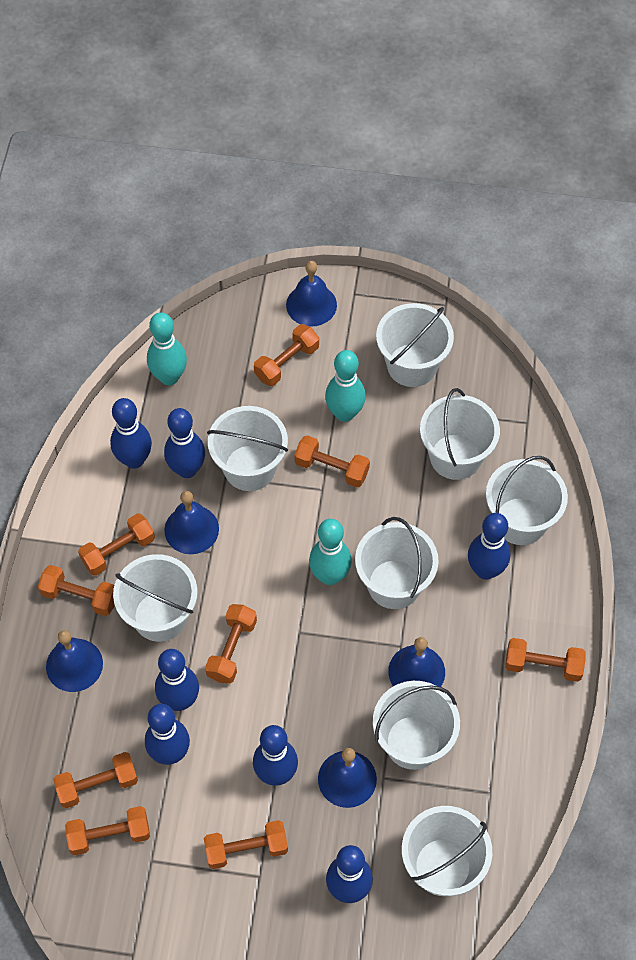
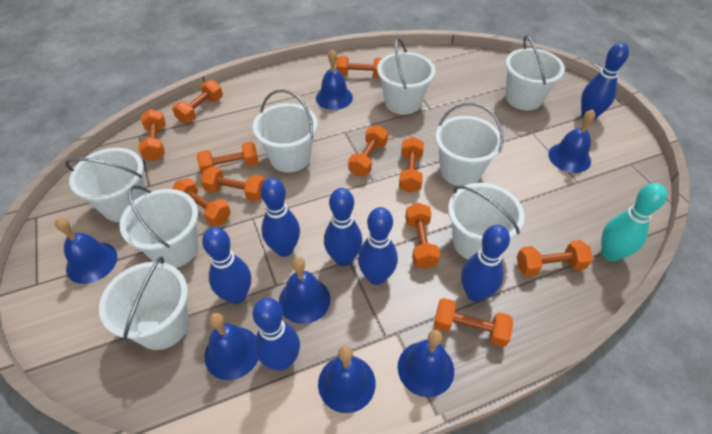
blue bell: 5 -> 7
orange dumbbell: 9 -> 11
turquoise bowling pin: 3 -> 1

